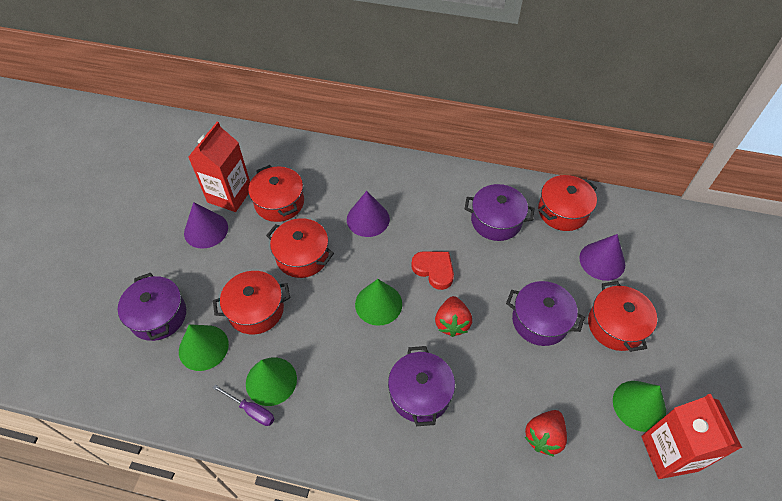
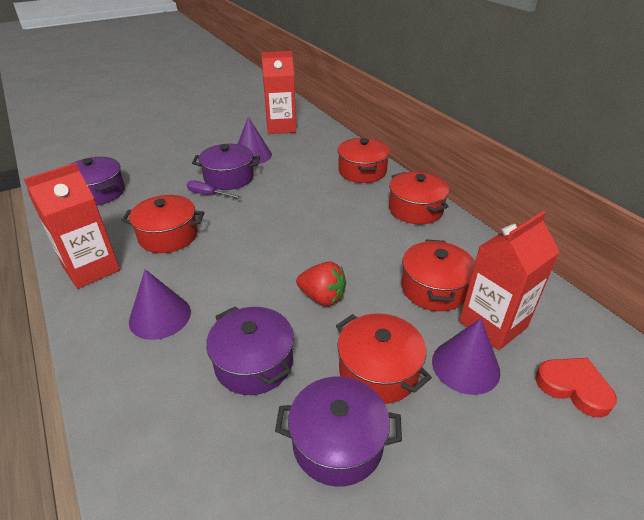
green cone: 4 -> 0
red carton: 2 -> 3
red strawberry: 2 -> 1

